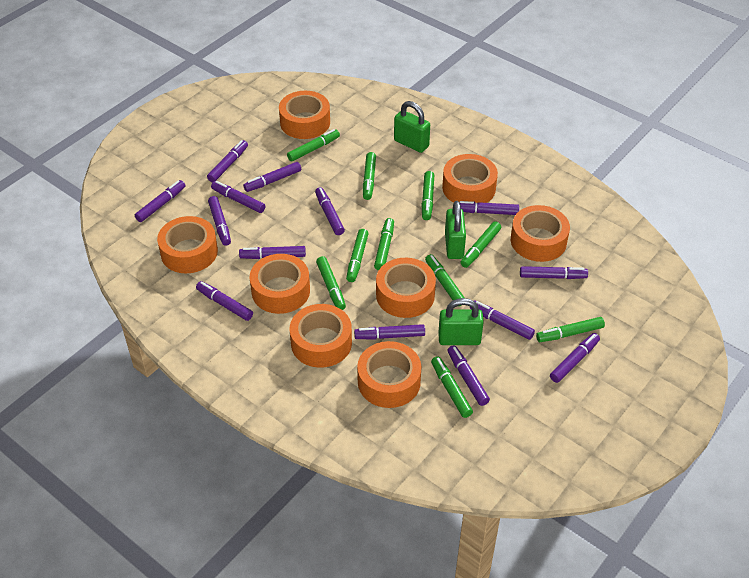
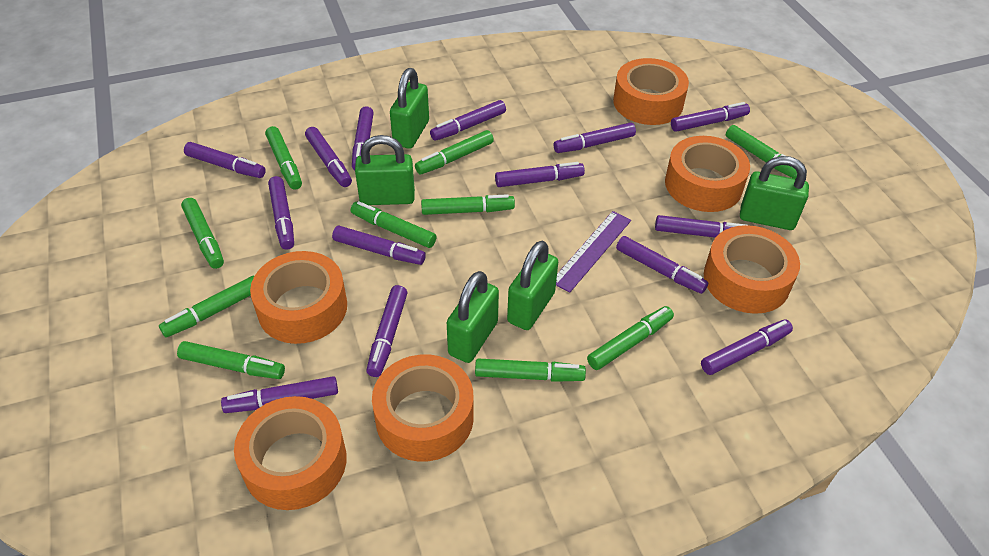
green padlock: 3 -> 5
orange tape: 8 -> 6
purple ruler: 0 -> 1

